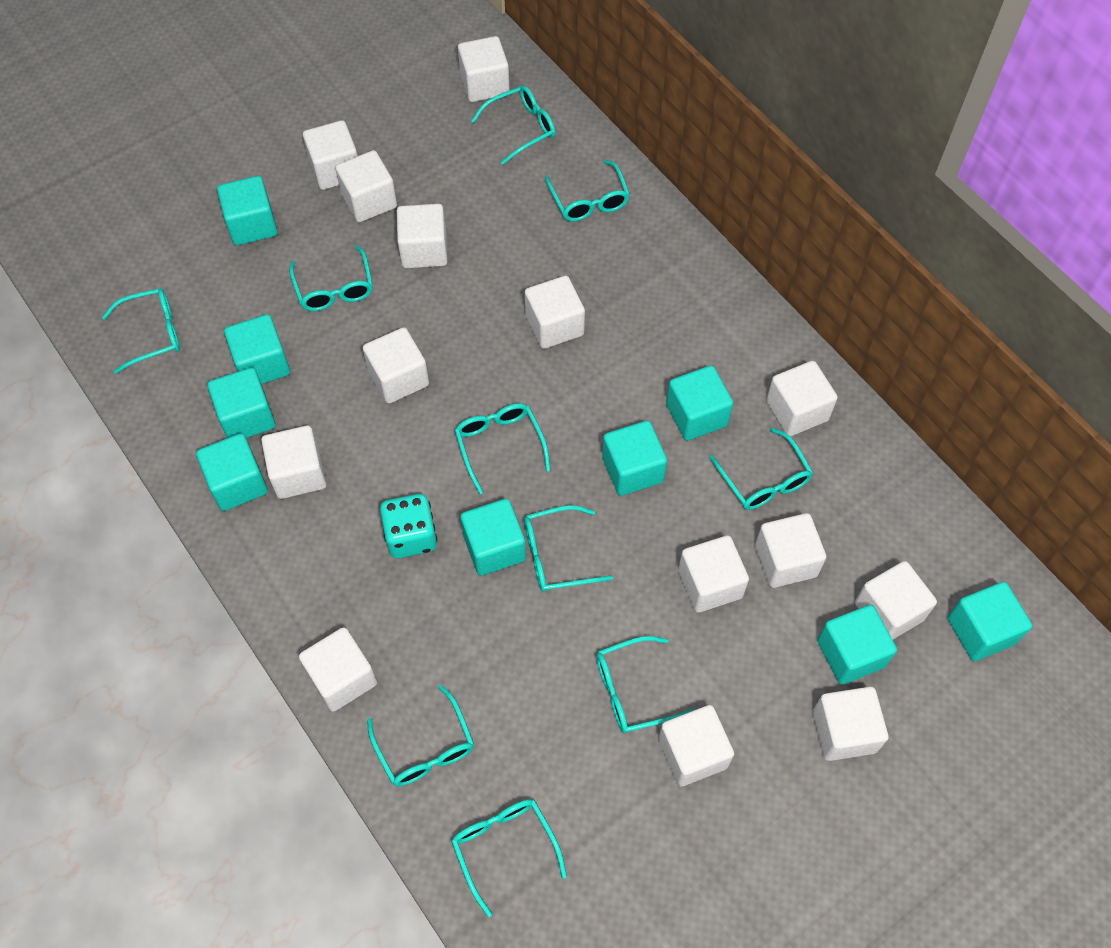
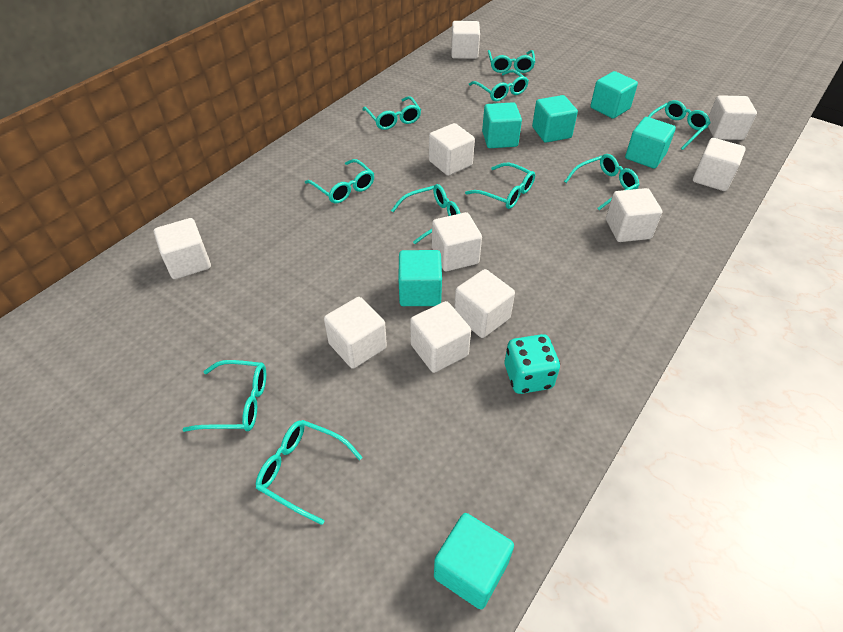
turquoise cube: 9 -> 6
white cube: 14 -> 10

